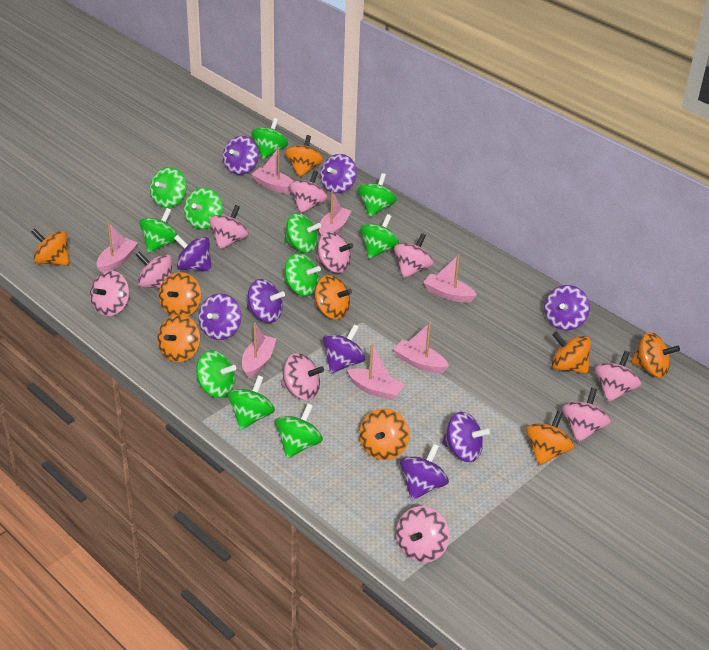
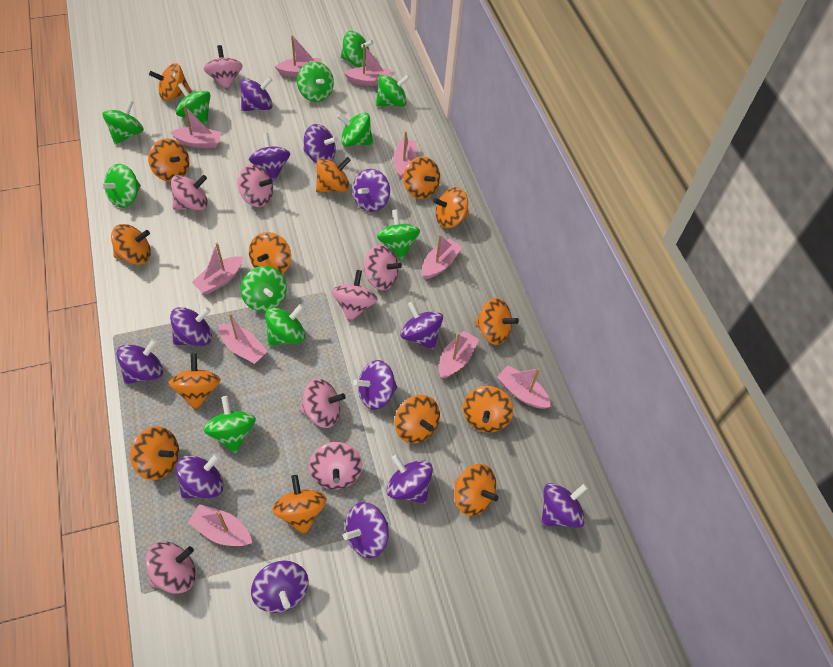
orange spinning top: 9 -> 14
pink boat: 7 -> 10
pink spinning top: 10 -> 8
purple spinning top: 9 -> 13

